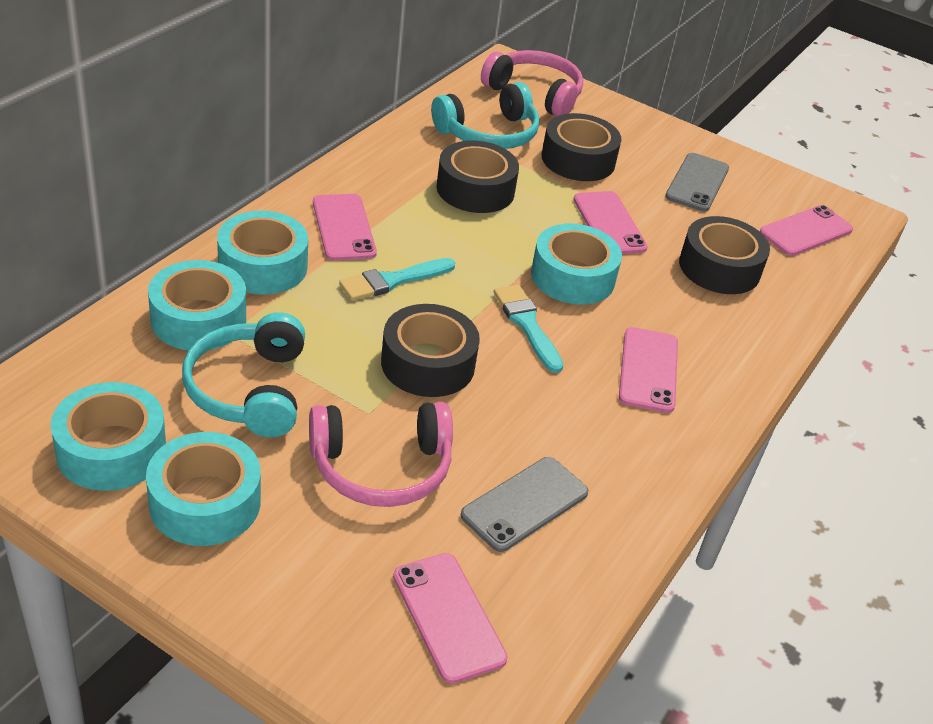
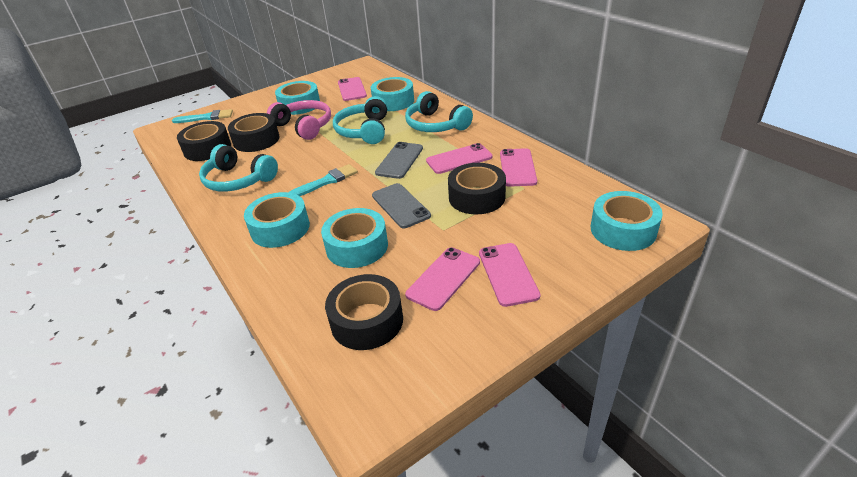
pink headphones: 2 -> 1
turquoise headphones: 2 -> 3

